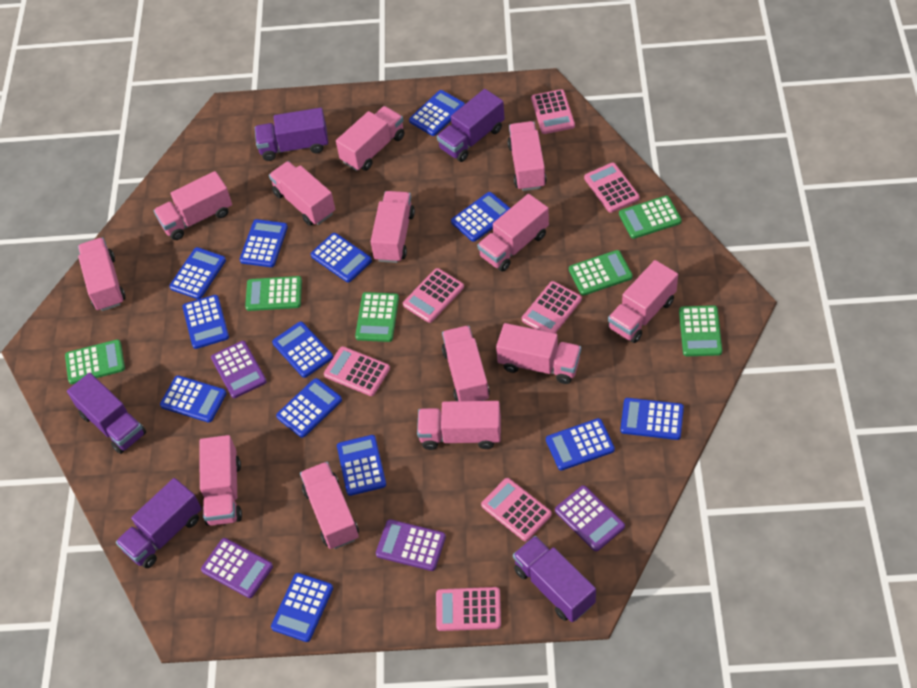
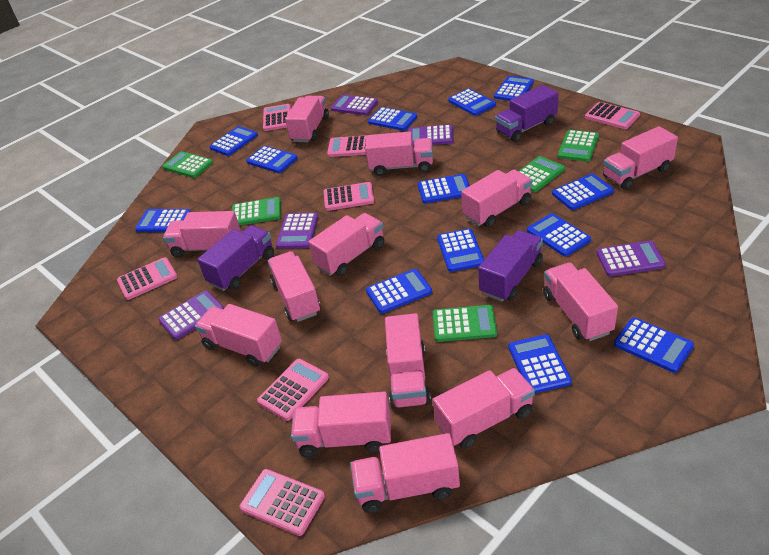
green calculator: 6 -> 5
purple calculator: 4 -> 5
purple truck: 5 -> 3

